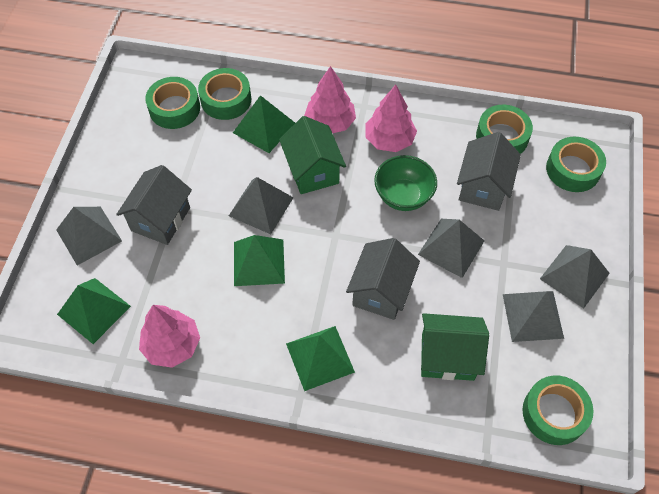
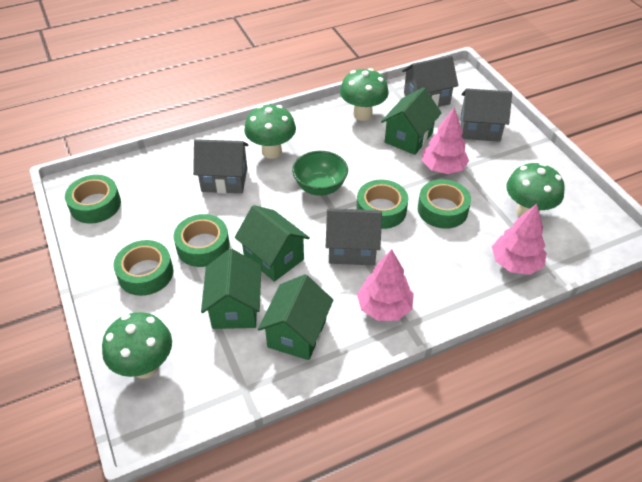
green house: 2 -> 4
green mushroom: 0 -> 4
green pyramid: 4 -> 0
grey house: 3 -> 4
grey pyramid: 5 -> 0

